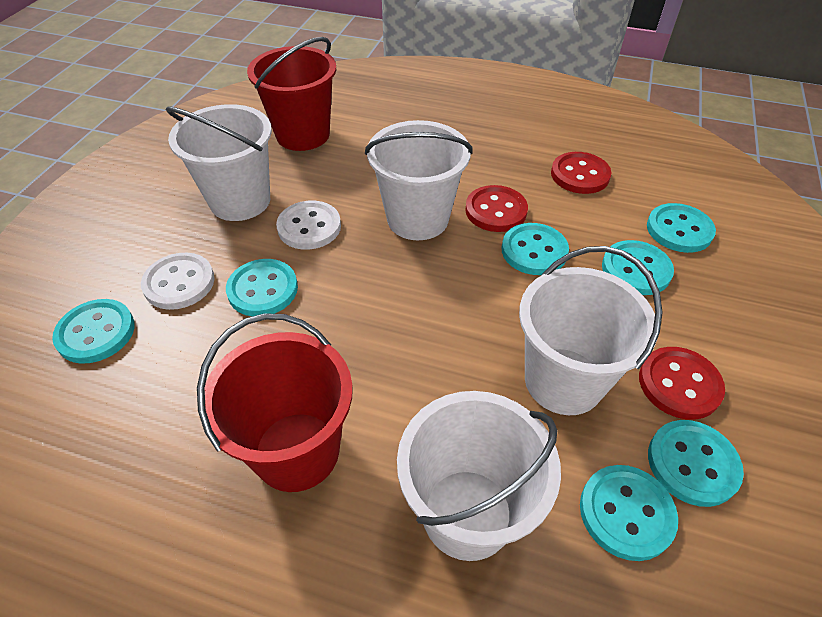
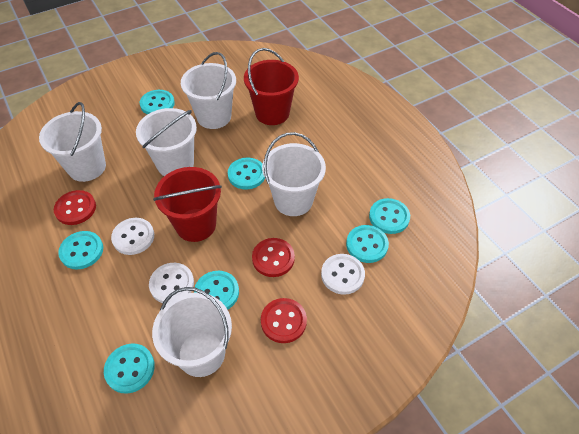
white bucket: 4 -> 5
white button: 2 -> 3

